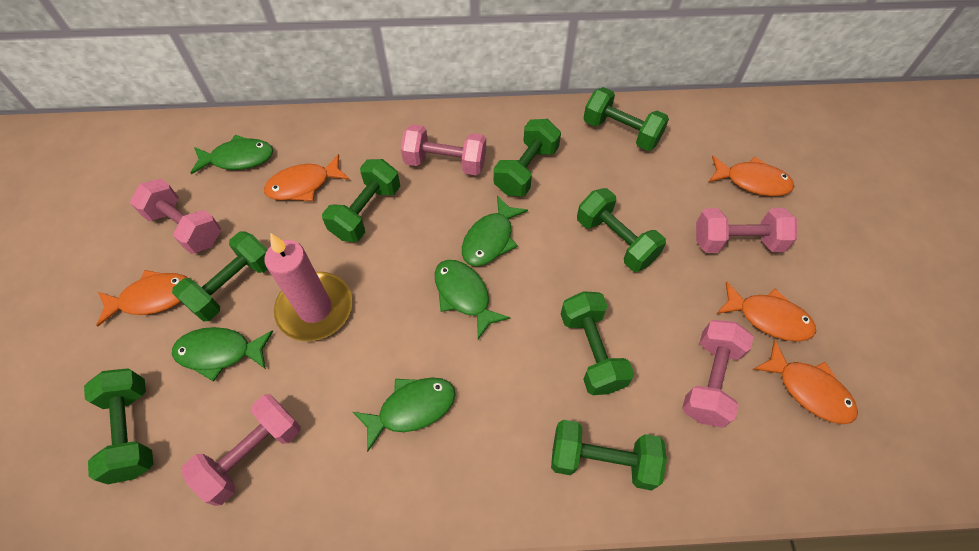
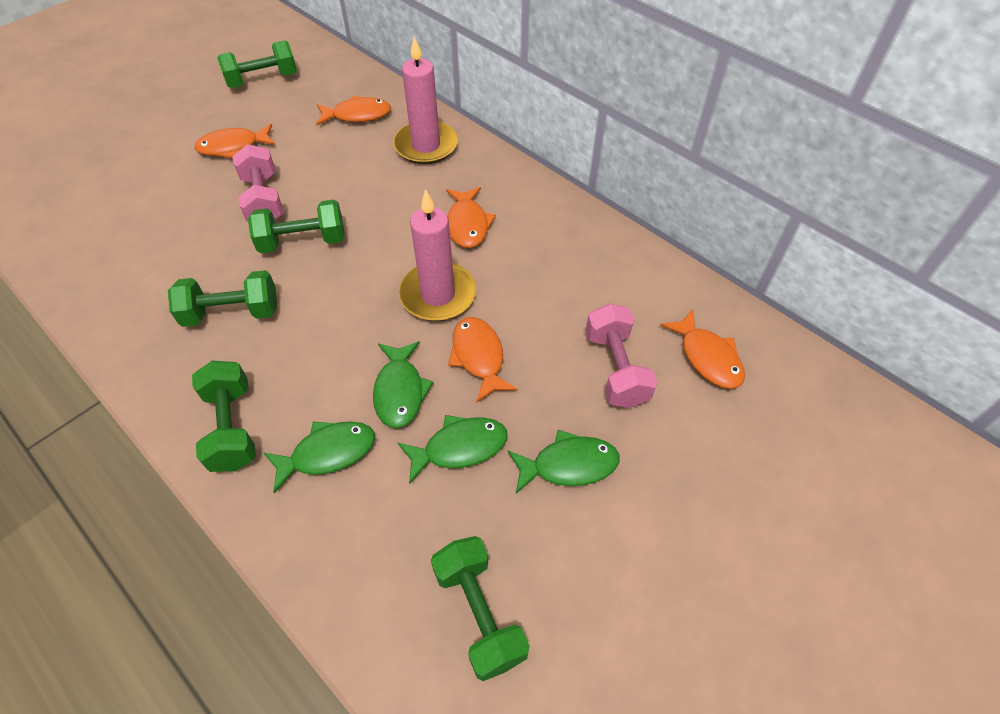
green dumbbell: 8 -> 5
green fish: 5 -> 4
pink candle: 1 -> 2
pink dumbbell: 5 -> 2

